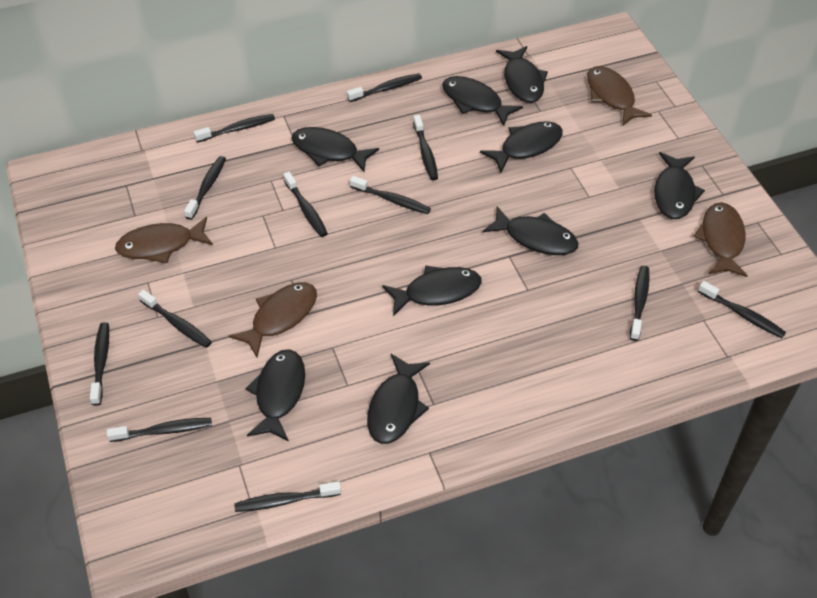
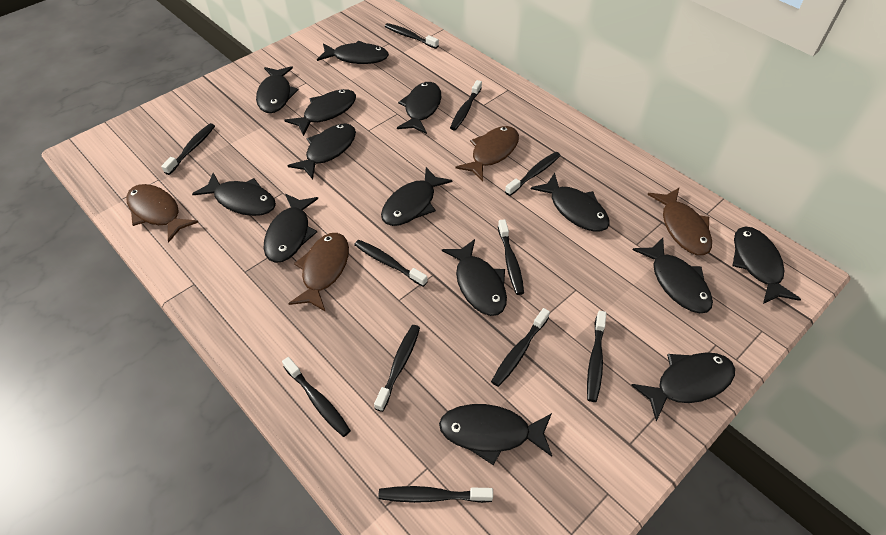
black fish: 9 -> 14
black toothbrush: 12 -> 11

